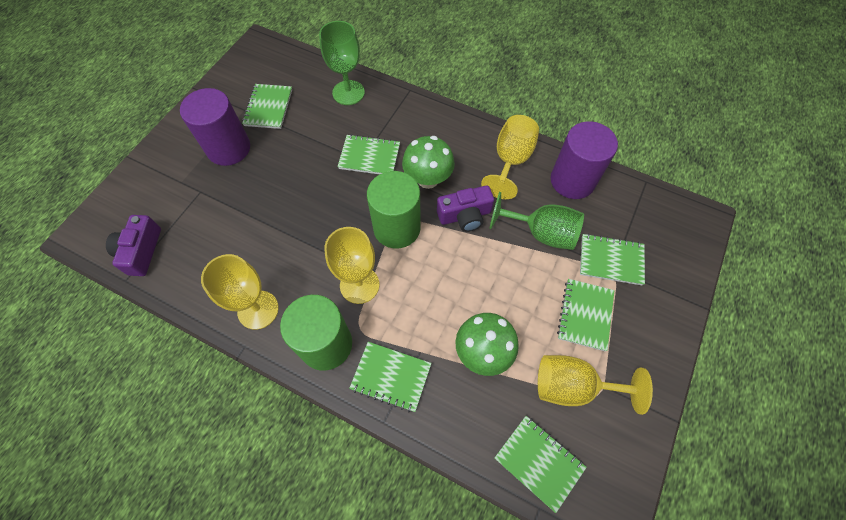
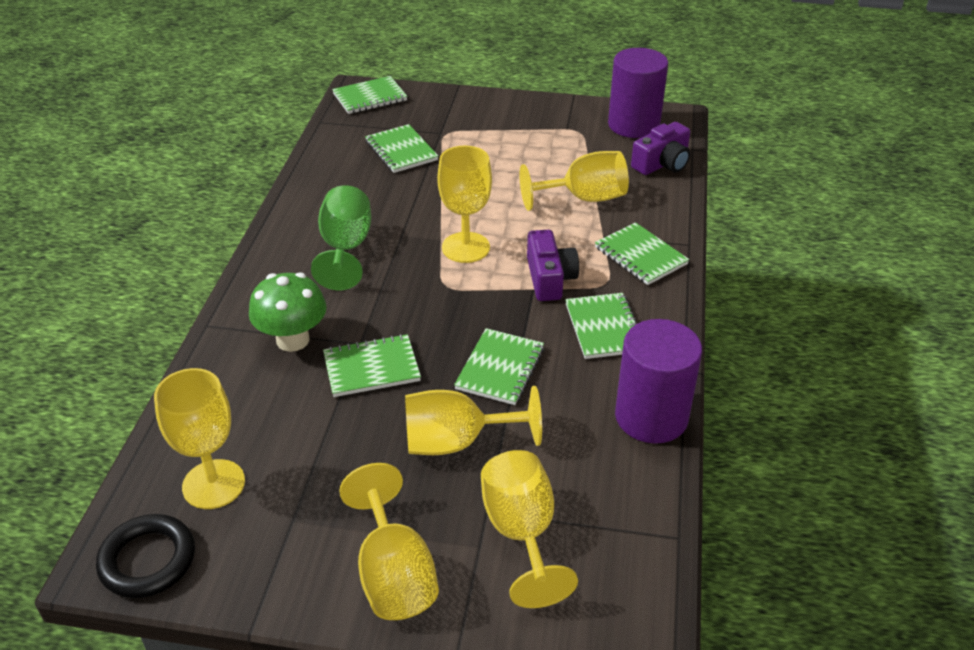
black ring: 0 -> 1
green cylinder: 2 -> 0
green goblet: 2 -> 1
green mushroom: 2 -> 1
yellow goblet: 4 -> 6

